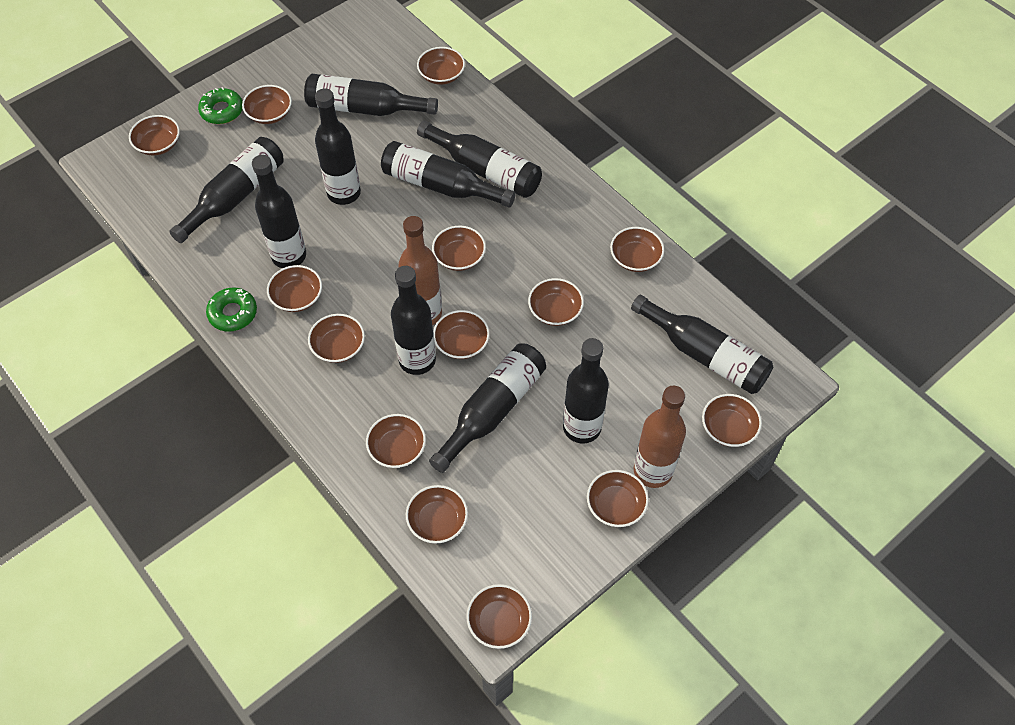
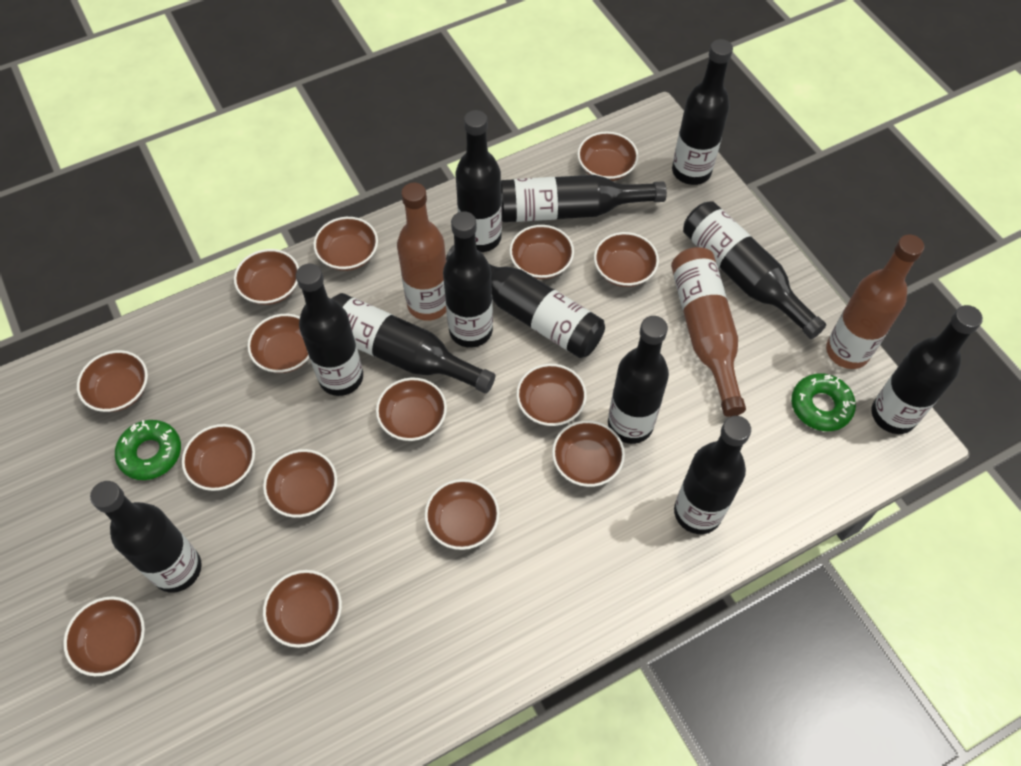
black bottle: 10 -> 12
brown bottle: 2 -> 3
brown bowl: 14 -> 15

